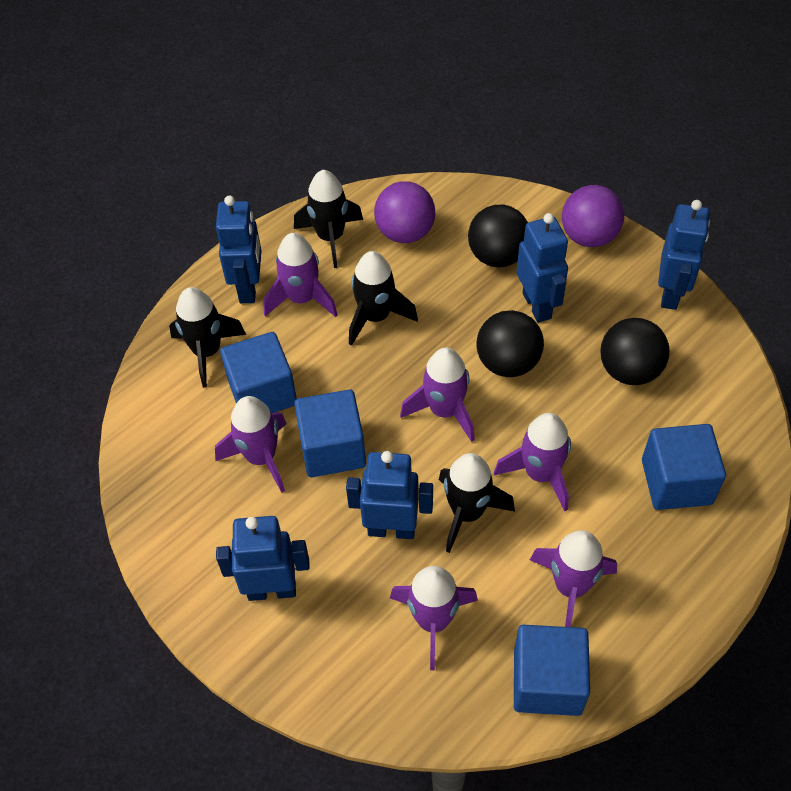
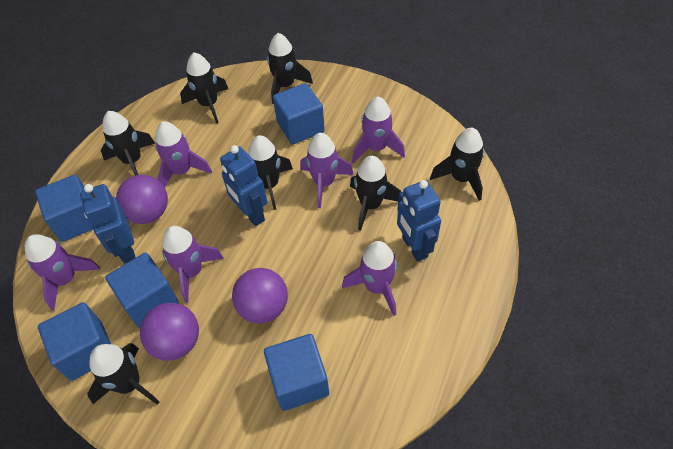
black ball: 3 -> 0
black rocket: 4 -> 7
blue cube: 4 -> 5
blue robot: 5 -> 3
purple ball: 2 -> 3

